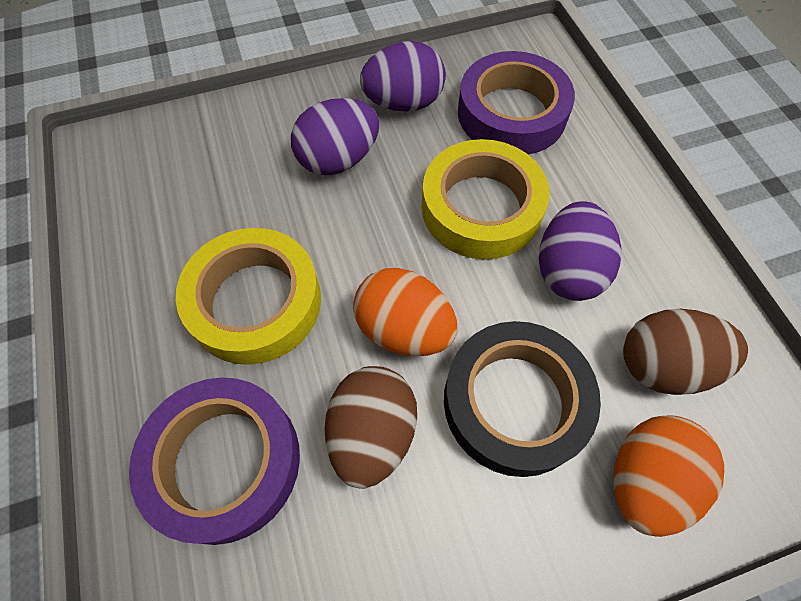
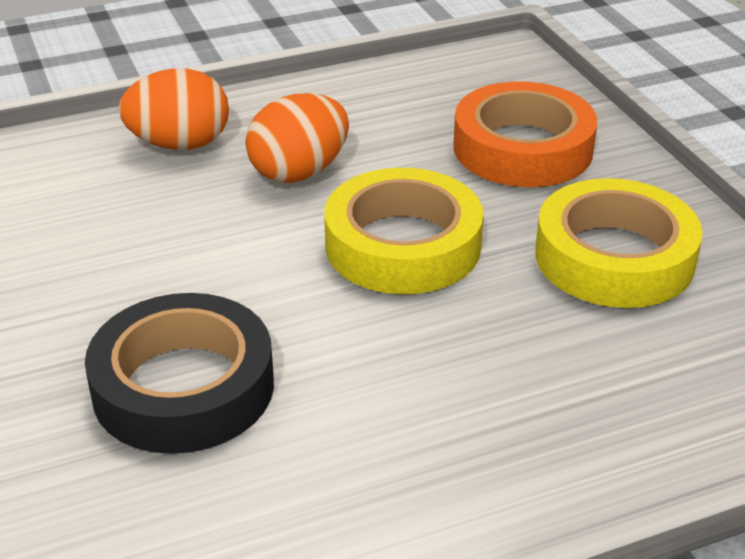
brown egg: 2 -> 0
orange tape: 0 -> 1
purple egg: 3 -> 0
purple tape: 2 -> 0

